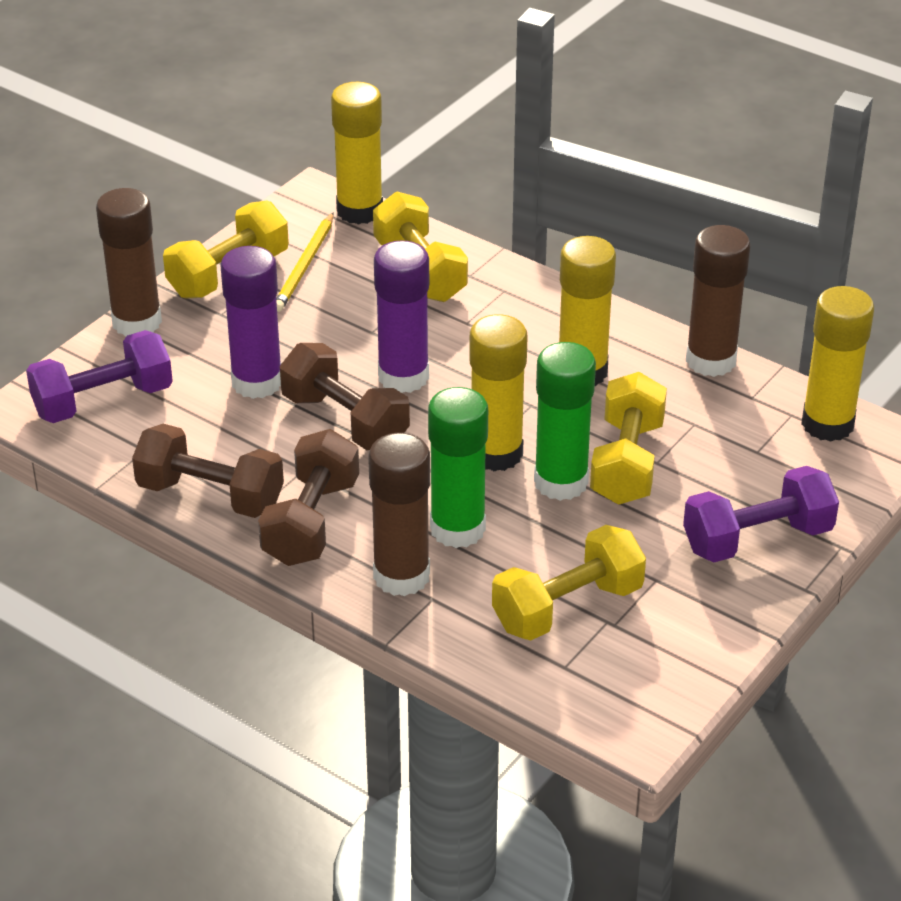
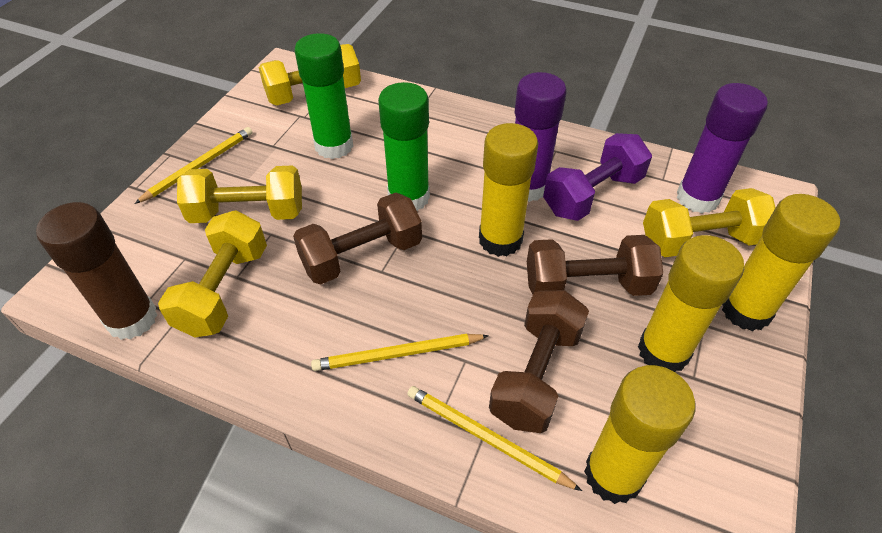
brown glue stick: 3 -> 1
purple dumbbell: 2 -> 1
yellow pencil: 1 -> 3

